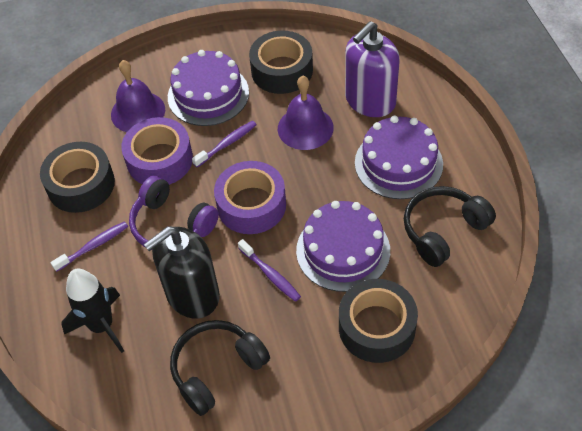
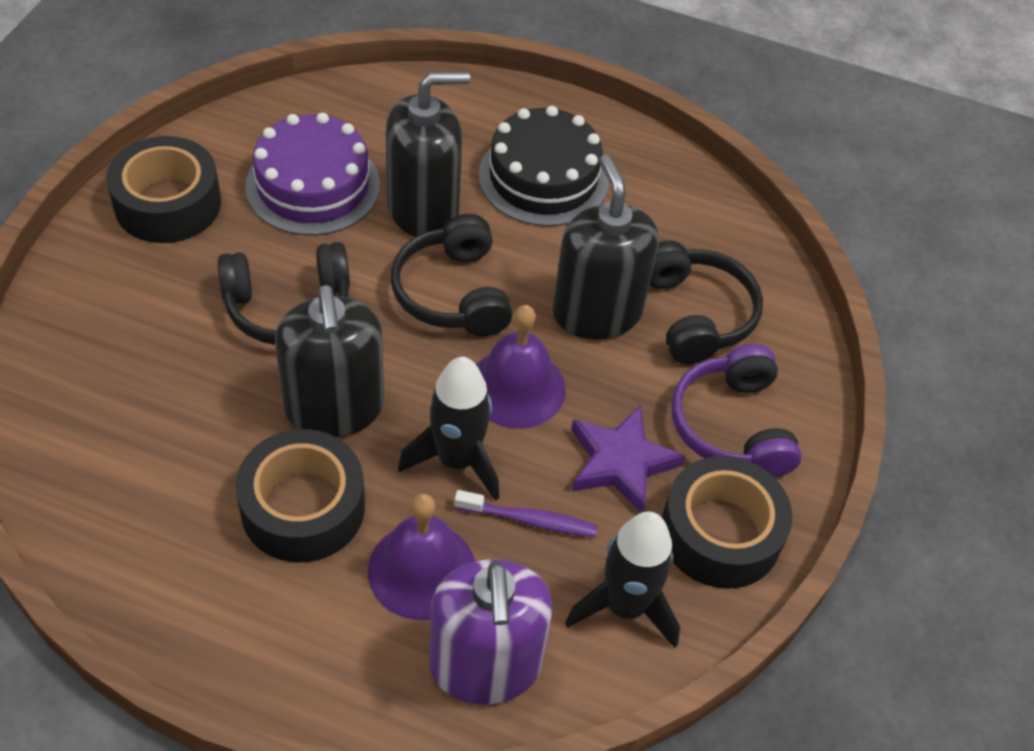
black cake: 0 -> 1
black headphones: 2 -> 3
black rocket: 1 -> 2
black soap dispenser: 1 -> 3
purple cake: 3 -> 1
purple star: 0 -> 1
purple tape: 2 -> 0
purple toothbrush: 3 -> 1

